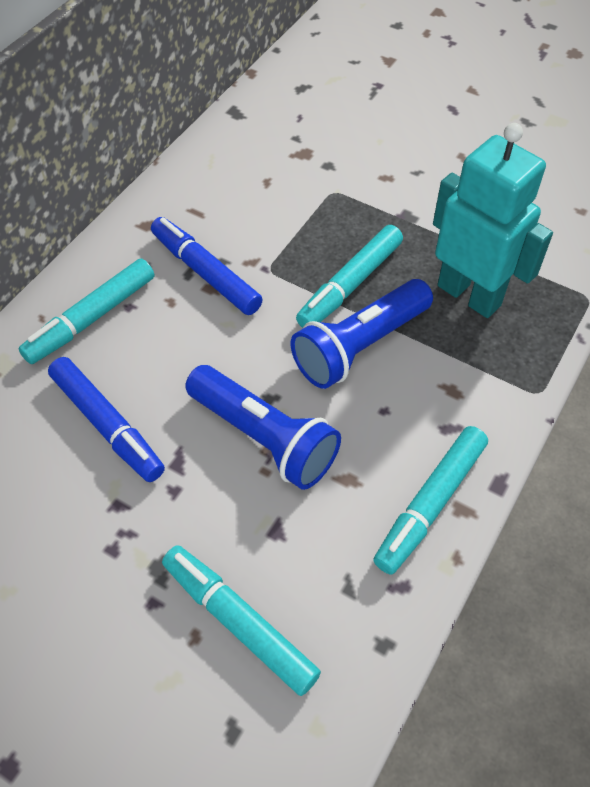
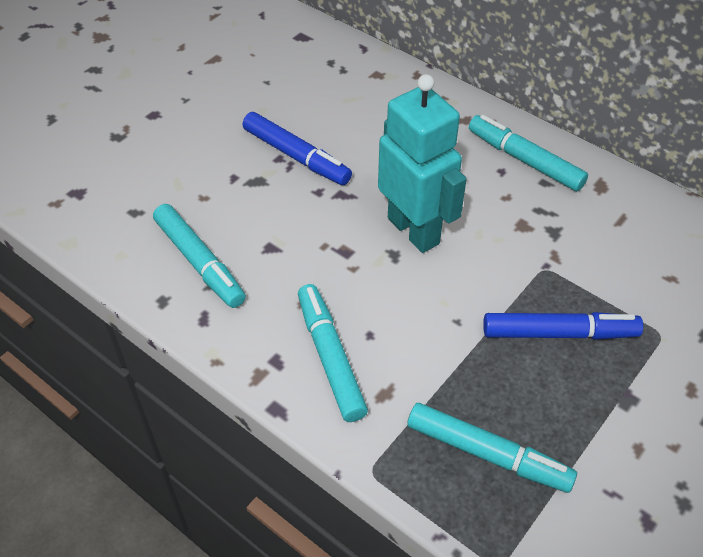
blue flashlight: 2 -> 0

